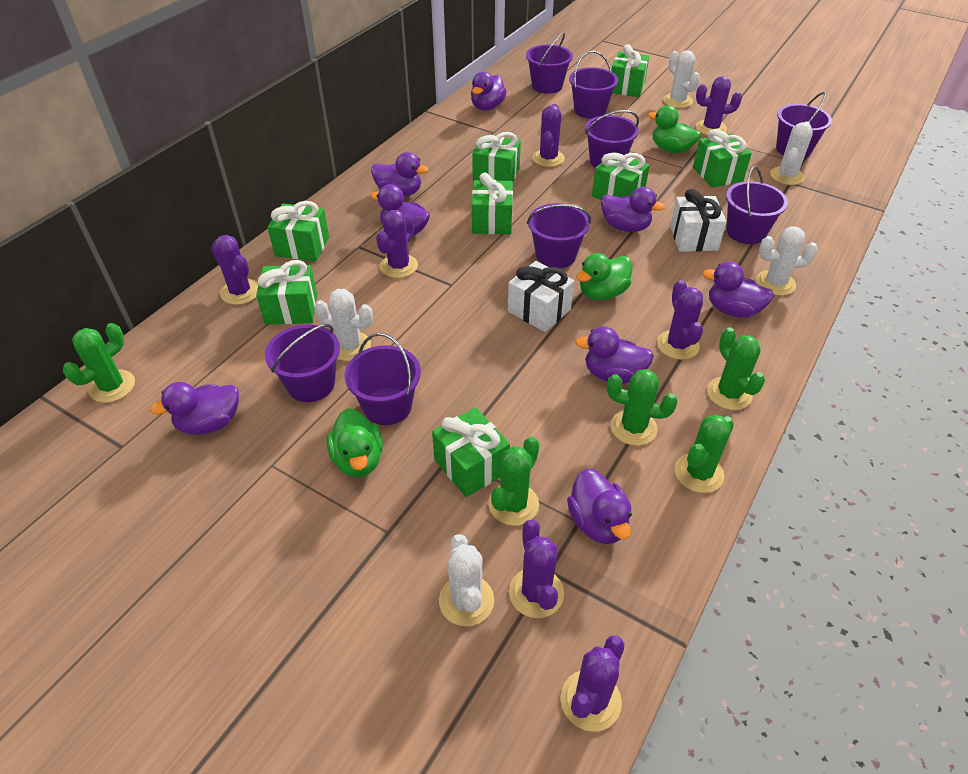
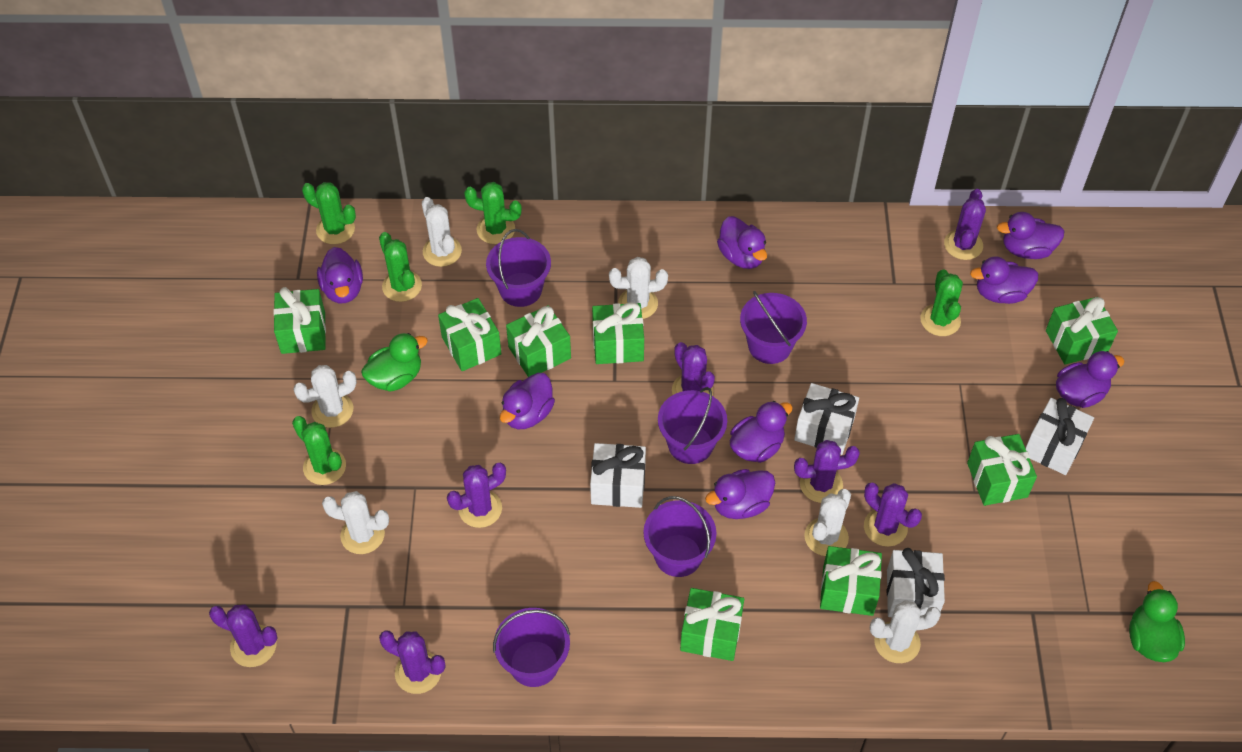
green duck: 3 -> 2
purple bucket: 8 -> 5
white cactus: 5 -> 6
white gift: 2 -> 4

